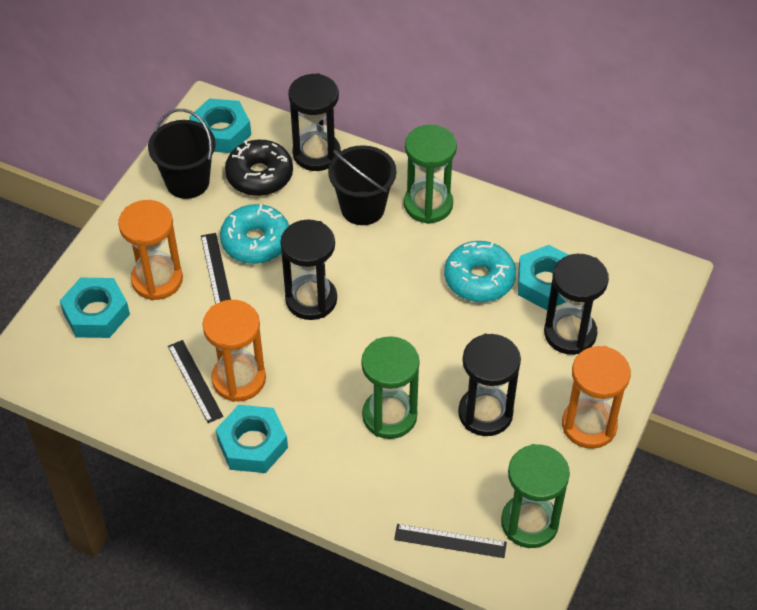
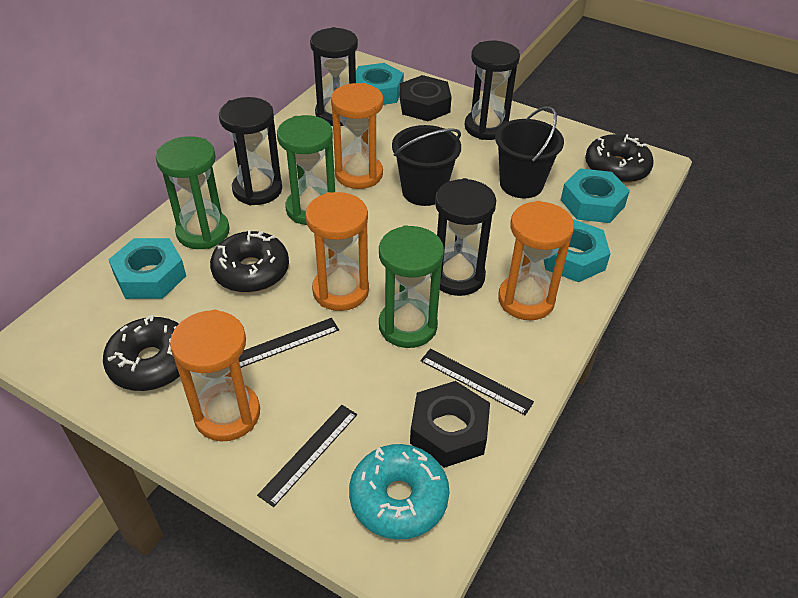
black donut: 1 -> 3
black nut: 0 -> 2
orange hourglass: 3 -> 4
turquoise donut: 2 -> 1

